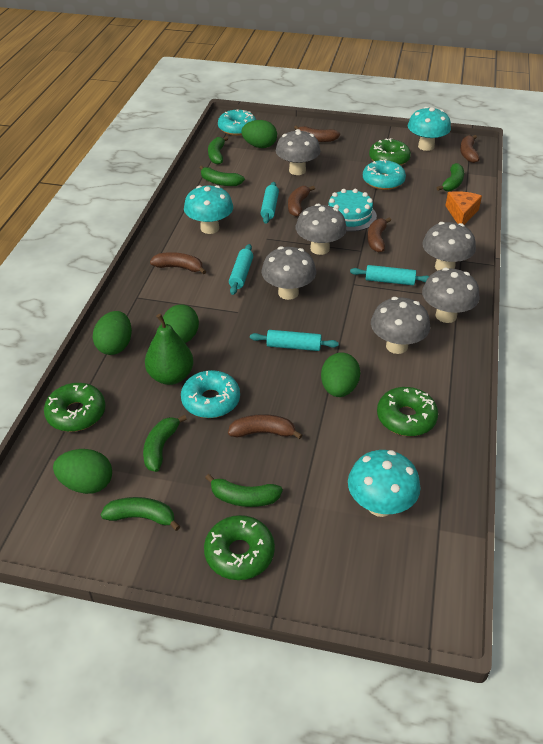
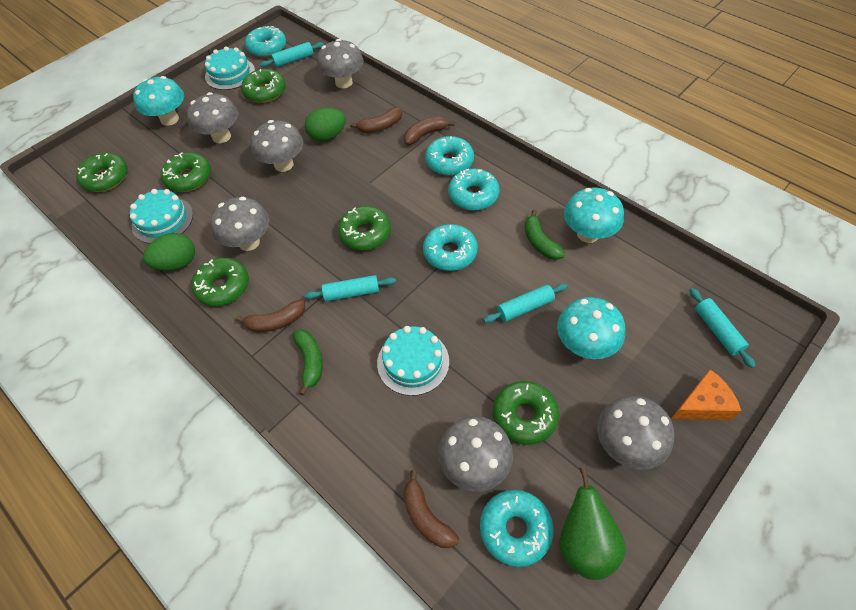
brown banana: 6 -> 4
green banana: 6 -> 2
green donut: 4 -> 6
green egg: 5 -> 2
turquoise cake: 1 -> 3
turquoise donut: 3 -> 5

